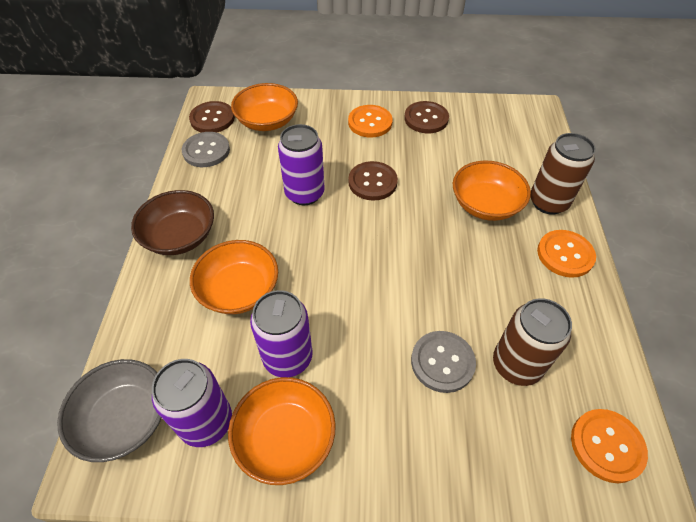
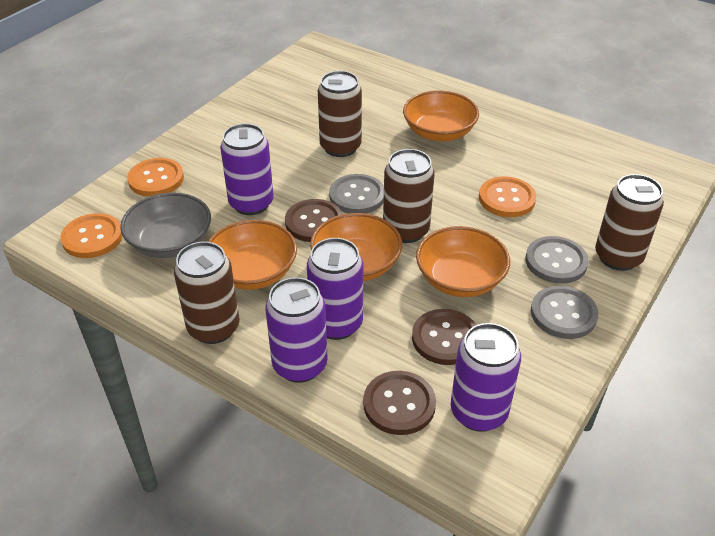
brown bowl: 1 -> 0
brown can: 2 -> 4
grey button: 2 -> 3
purple can: 3 -> 4

